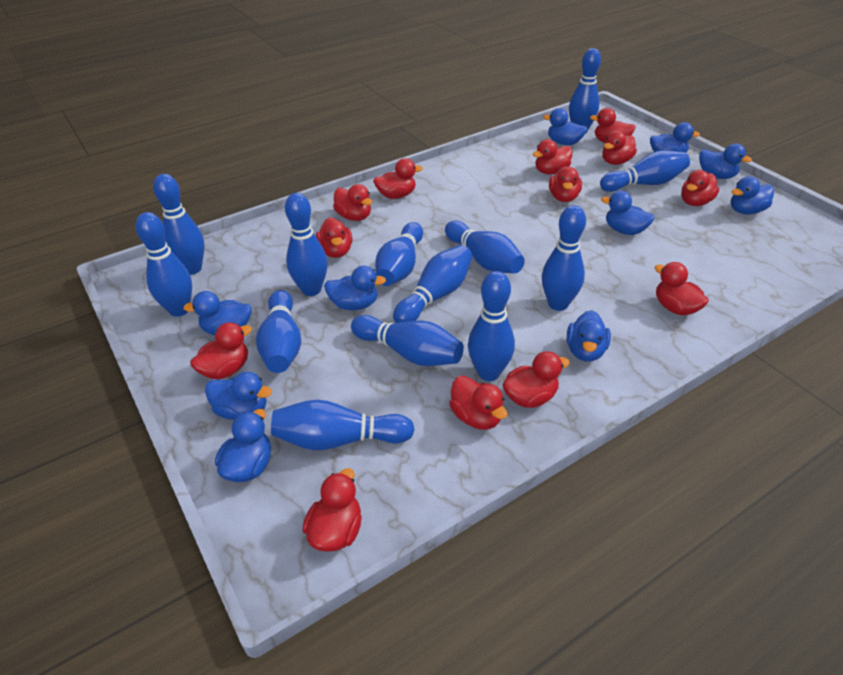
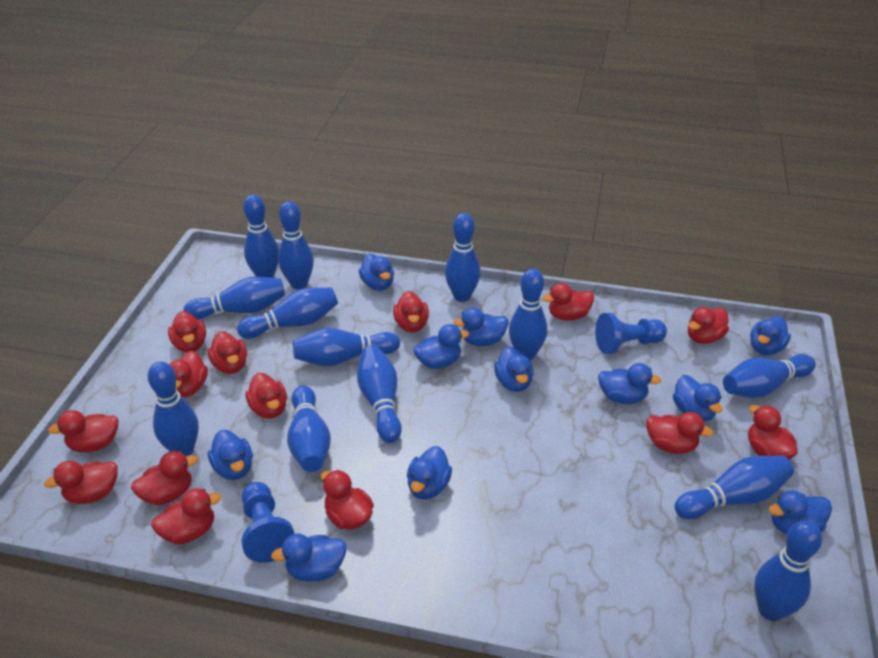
blue duck: 10 -> 11
blue pawn: 0 -> 2
red duck: 13 -> 14

